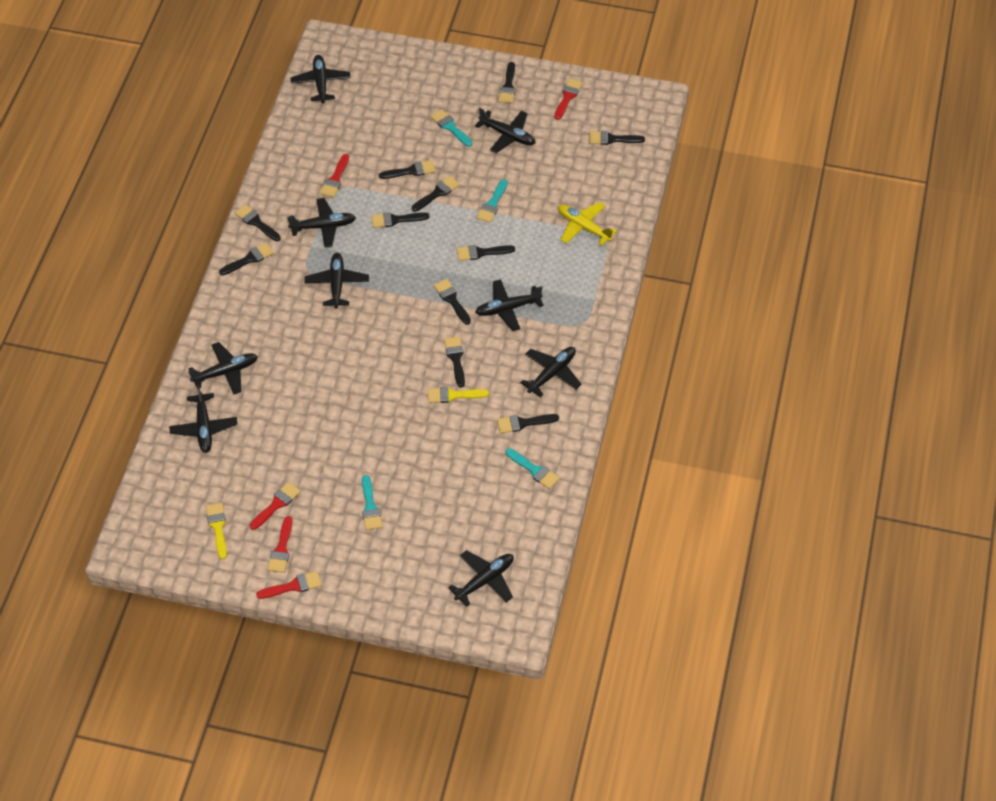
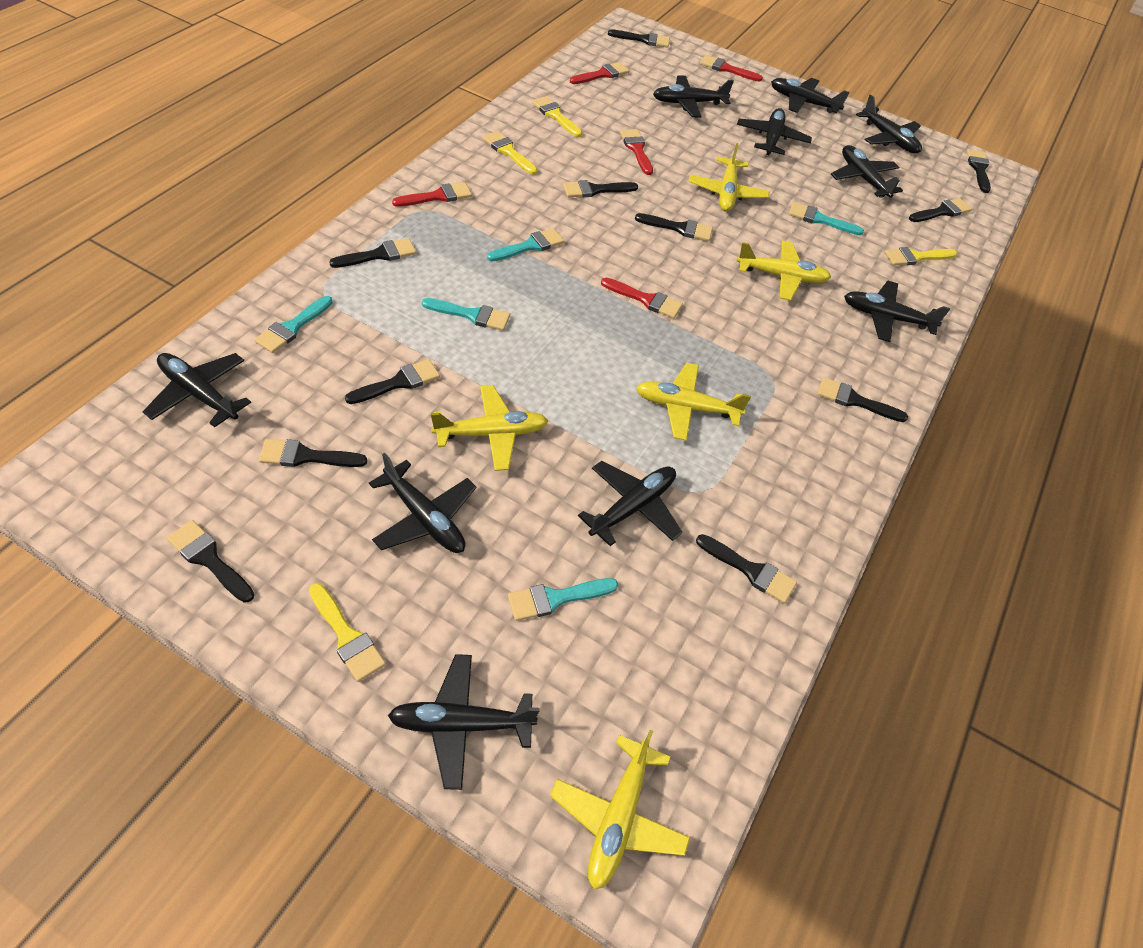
black plane: 9 -> 10
turquoise brush: 4 -> 5
yellow brush: 2 -> 4
yellow plane: 1 -> 5

